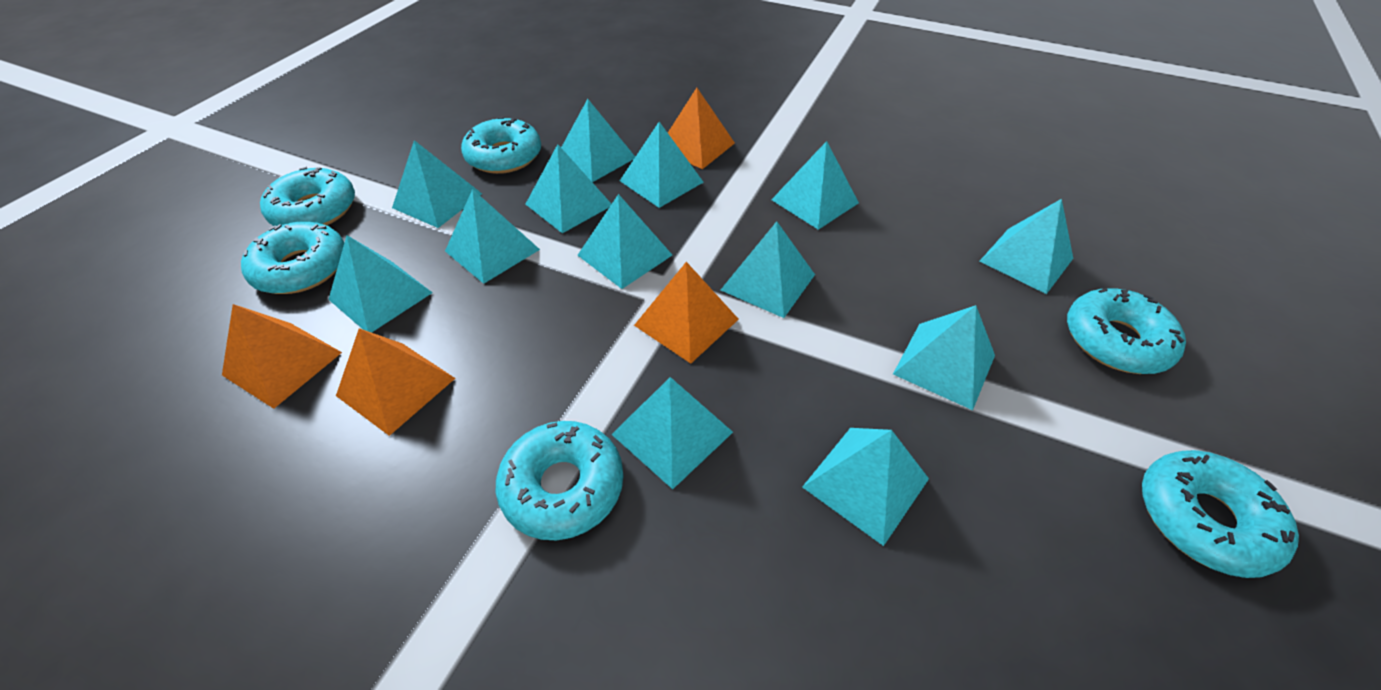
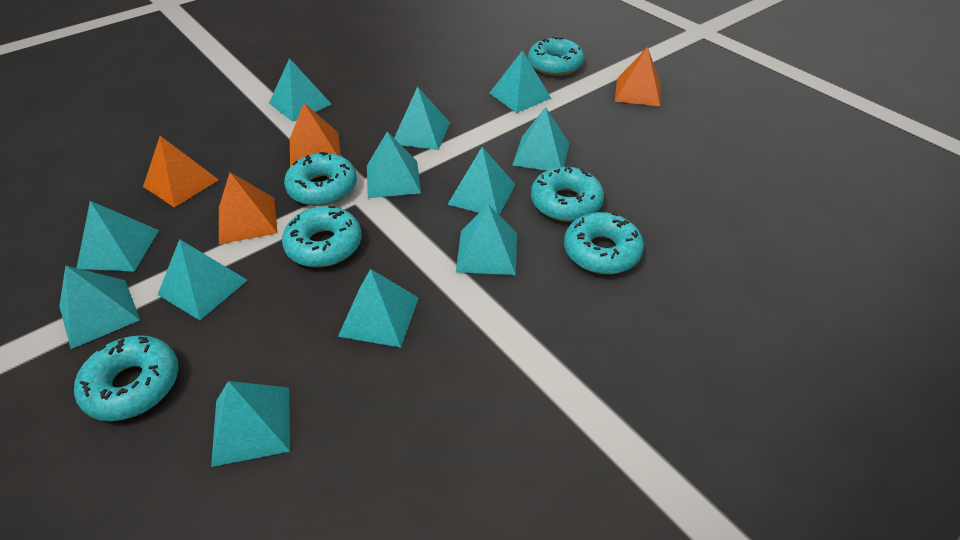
turquoise pyramid: 13 -> 12

